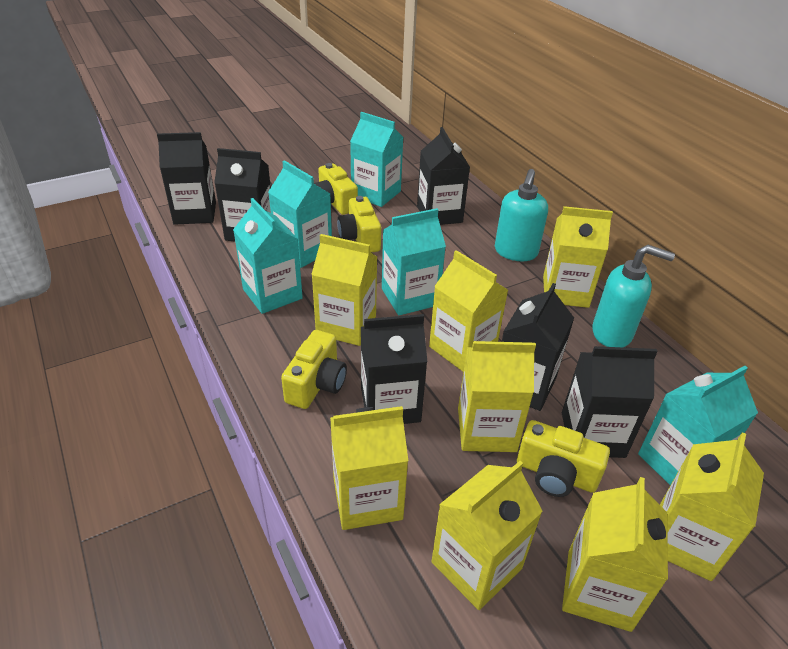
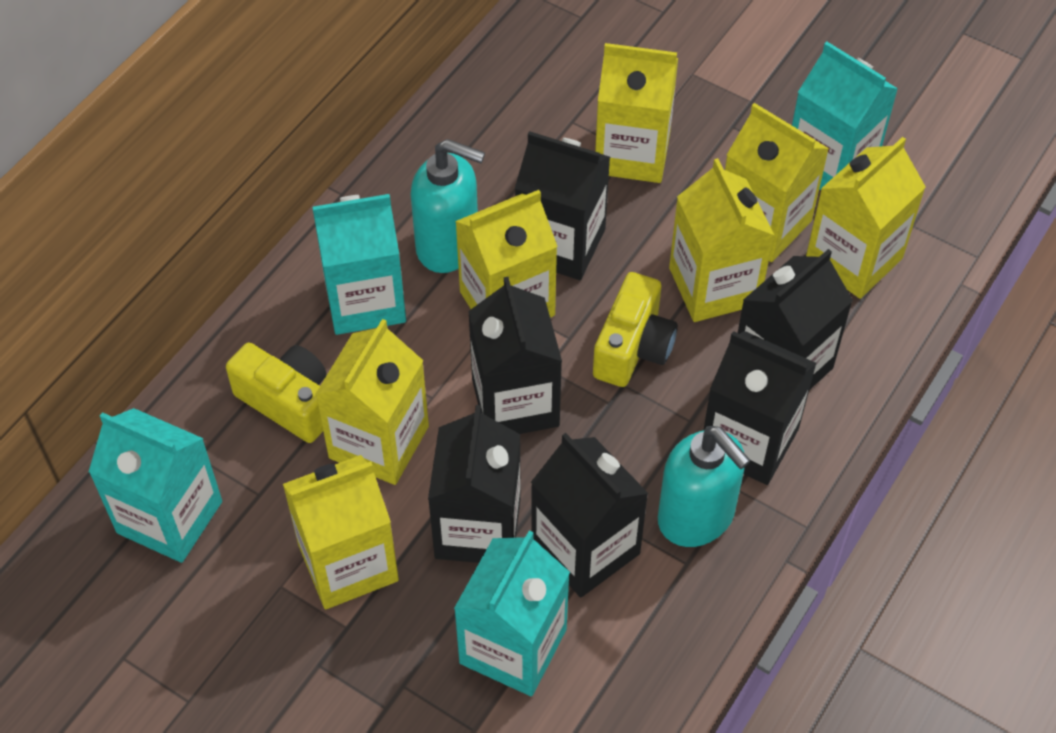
turquoise carton: 5 -> 4
yellow camera: 4 -> 2
yellow carton: 8 -> 7

